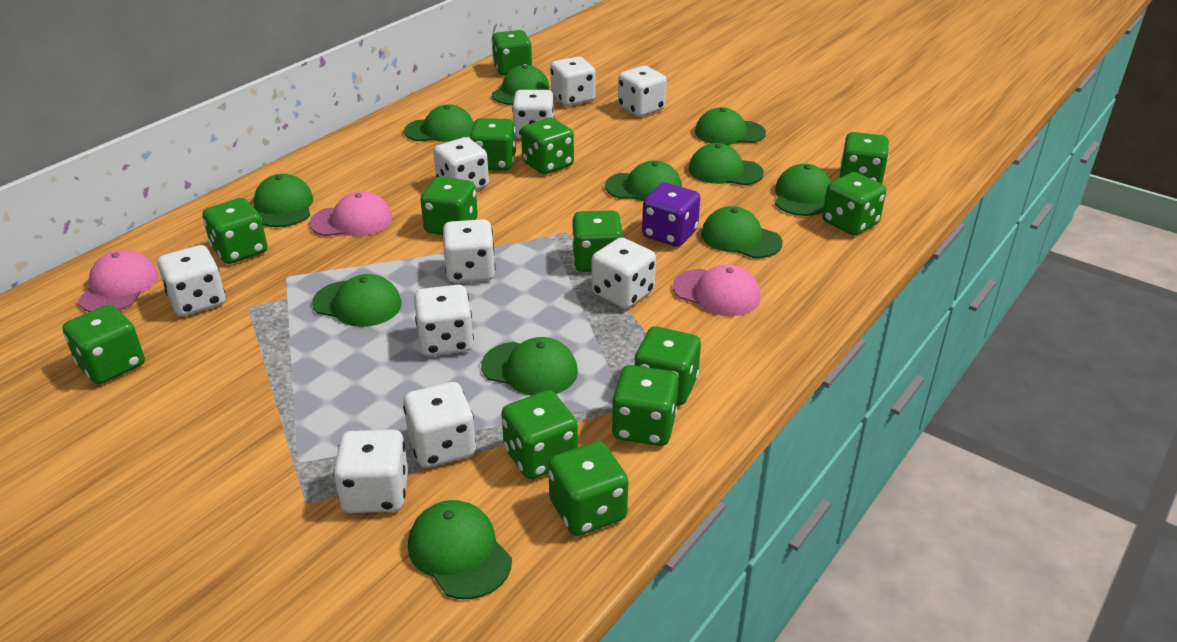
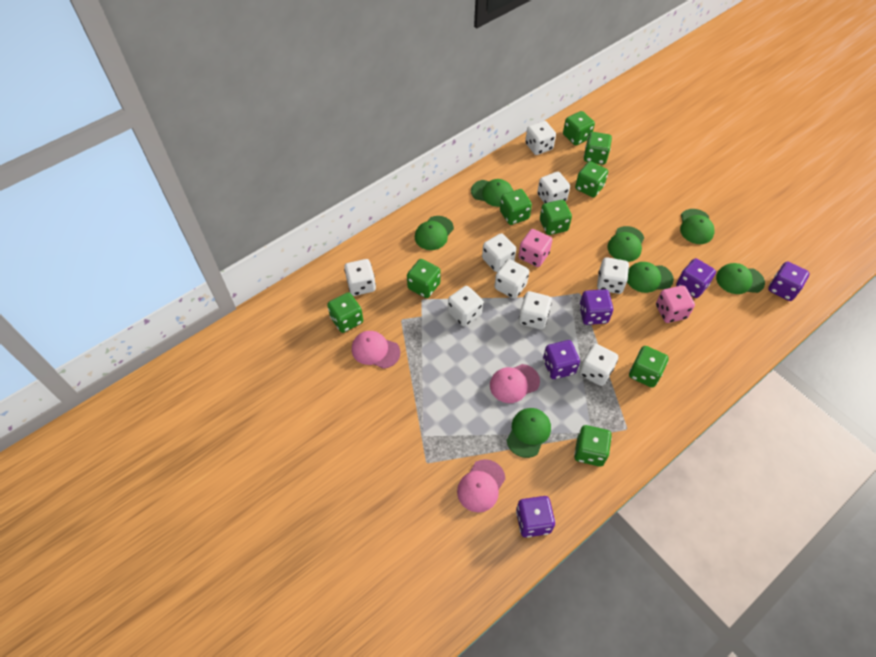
green cap: 11 -> 7
green dice: 13 -> 9
pink dice: 0 -> 2
purple dice: 1 -> 5
white dice: 10 -> 9

